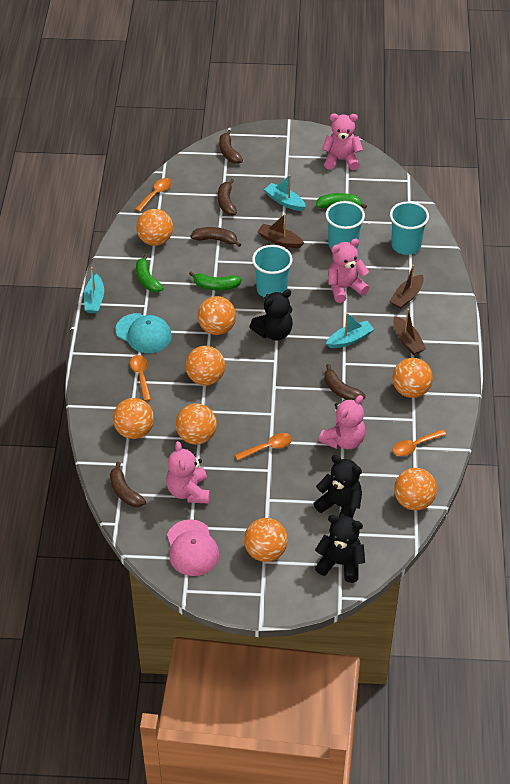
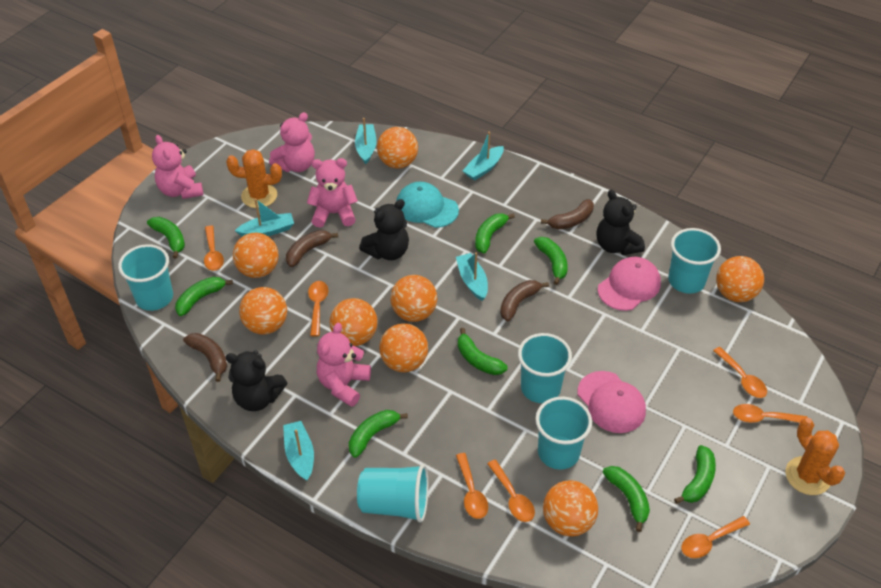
brown banana: 5 -> 4
brown boat: 3 -> 0
green banana: 3 -> 8
orange cactus: 0 -> 2
orange spoon: 4 -> 7
pink cap: 1 -> 2
turquoise boat: 3 -> 5
turquoise cup: 3 -> 5

